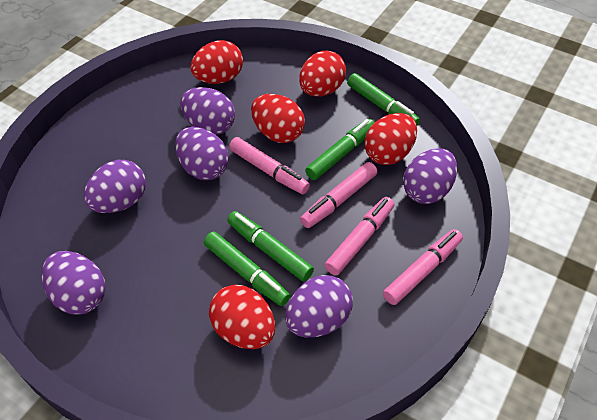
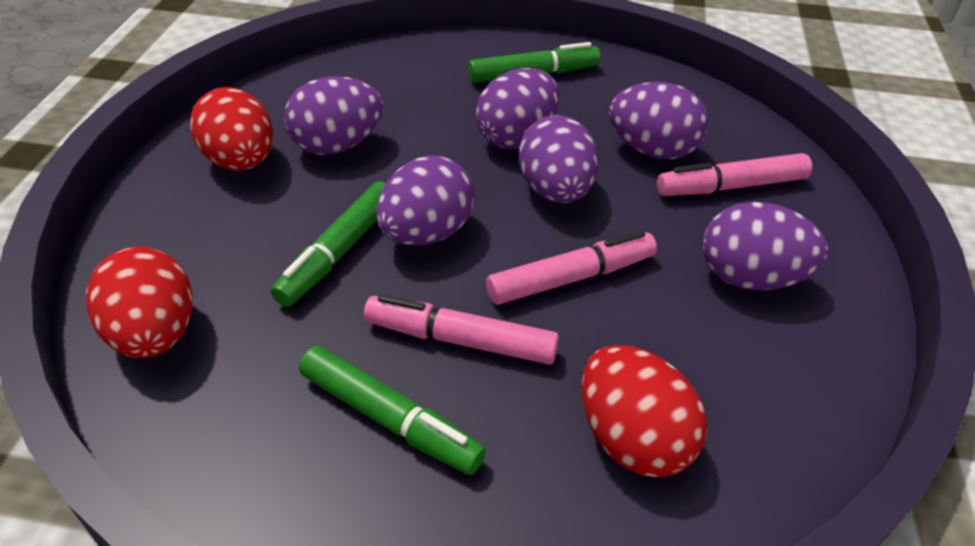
green marker: 4 -> 3
pink marker: 4 -> 3
red egg: 5 -> 3

